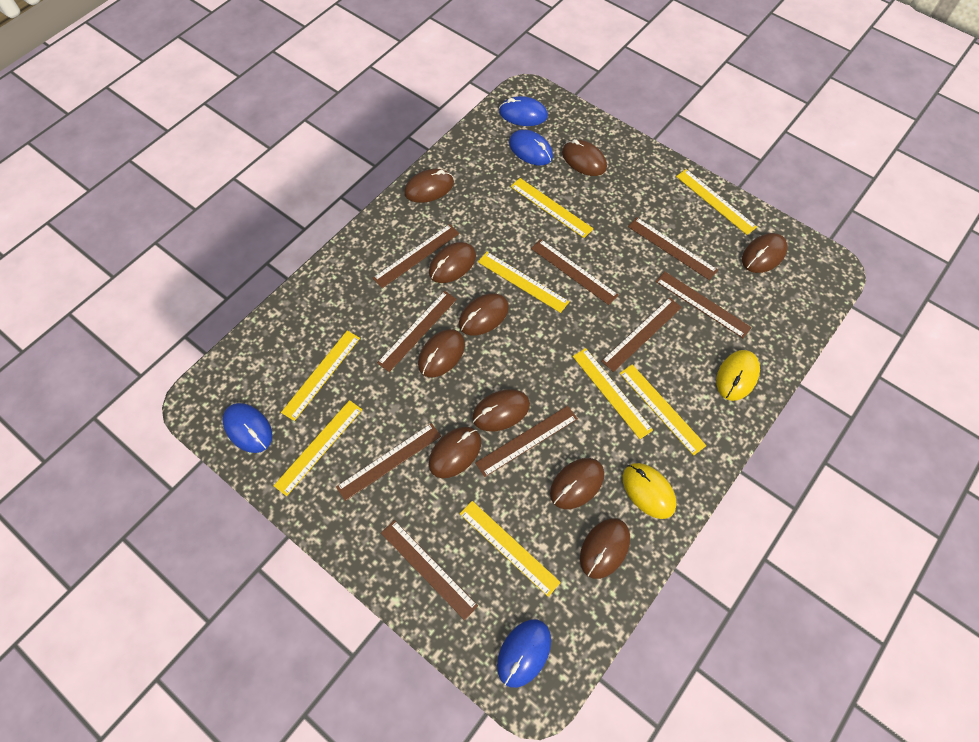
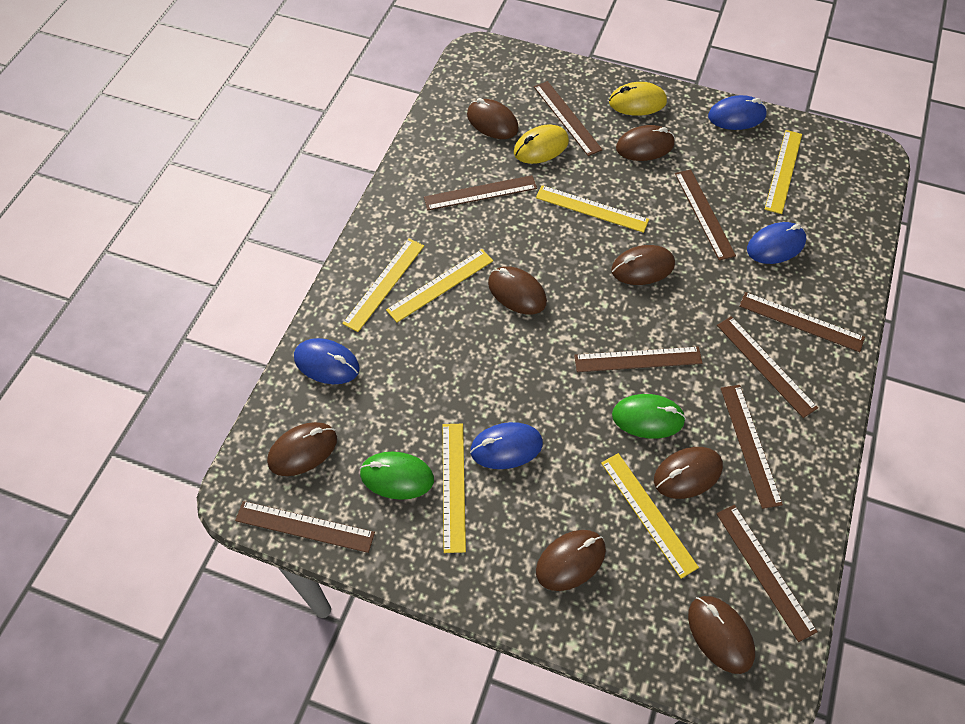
brown mouse: 10 -> 8
green mouse: 0 -> 2
yellow ruler: 8 -> 6

